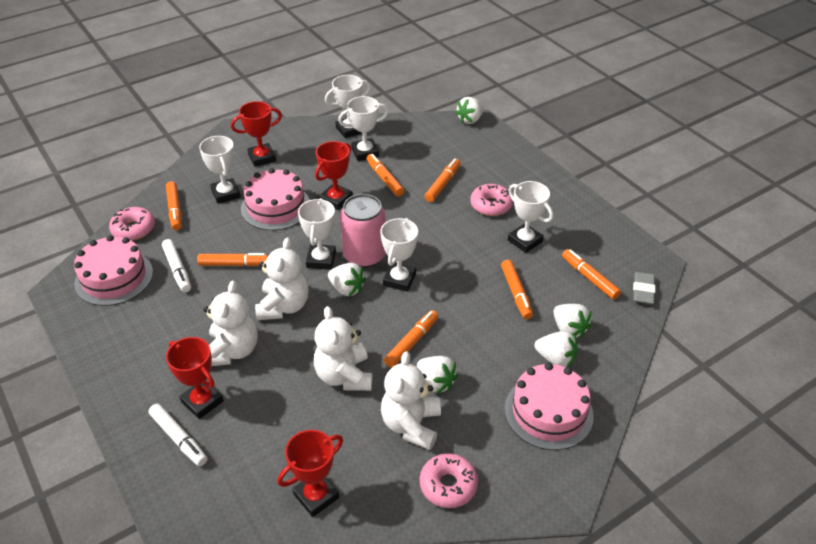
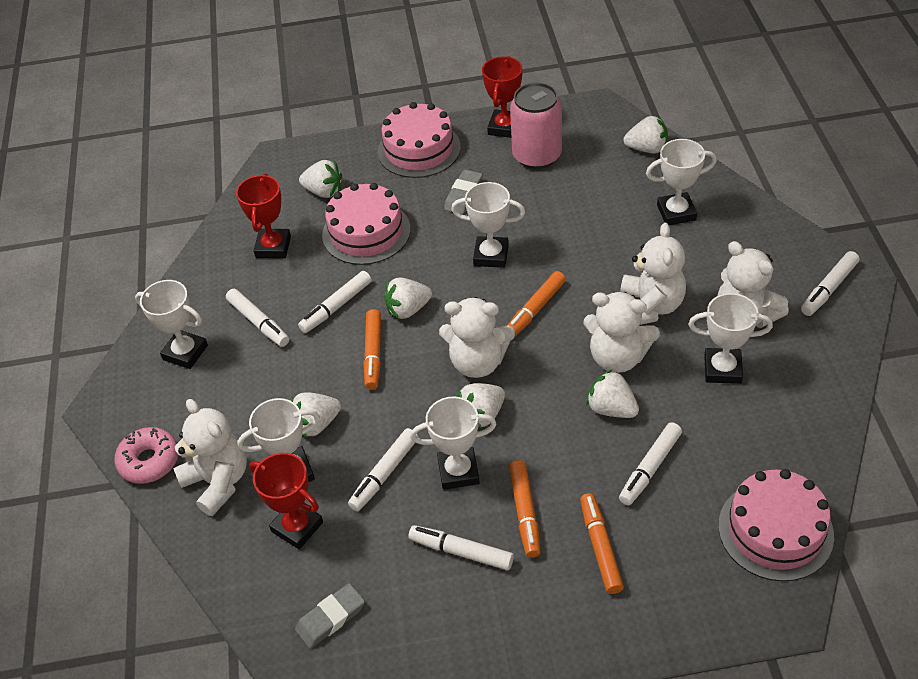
grey eraser: 1 -> 2
orange marker: 7 -> 4
pink donut: 3 -> 1
red trophy: 4 -> 3
white marker: 2 -> 6
white strawberry: 5 -> 6
white teddy bear: 4 -> 5

